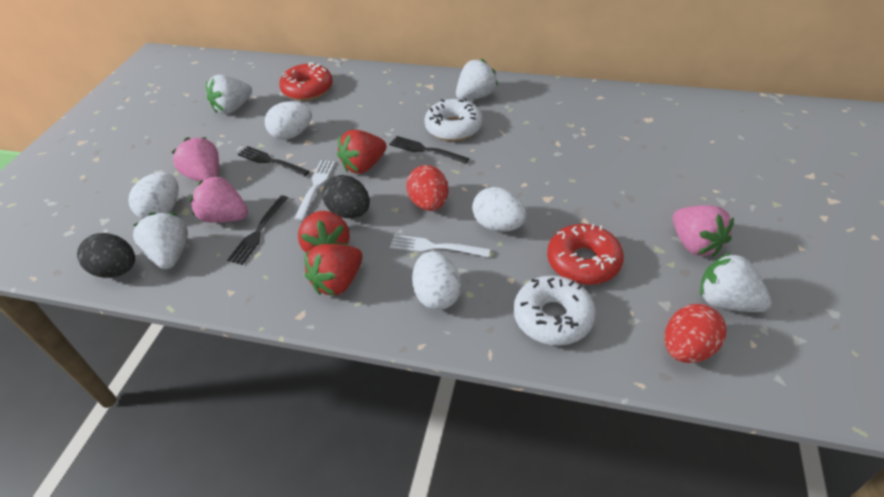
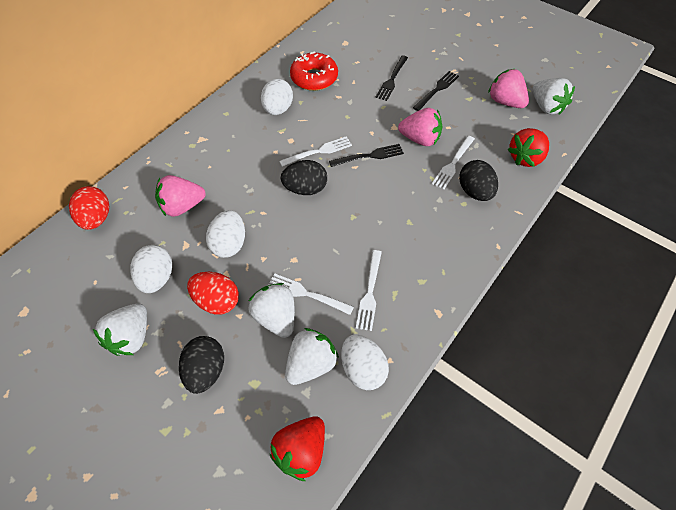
black egg: 2 -> 3
red donut: 2 -> 1
red strawberry: 3 -> 2
white donut: 2 -> 0
white fork: 2 -> 4

